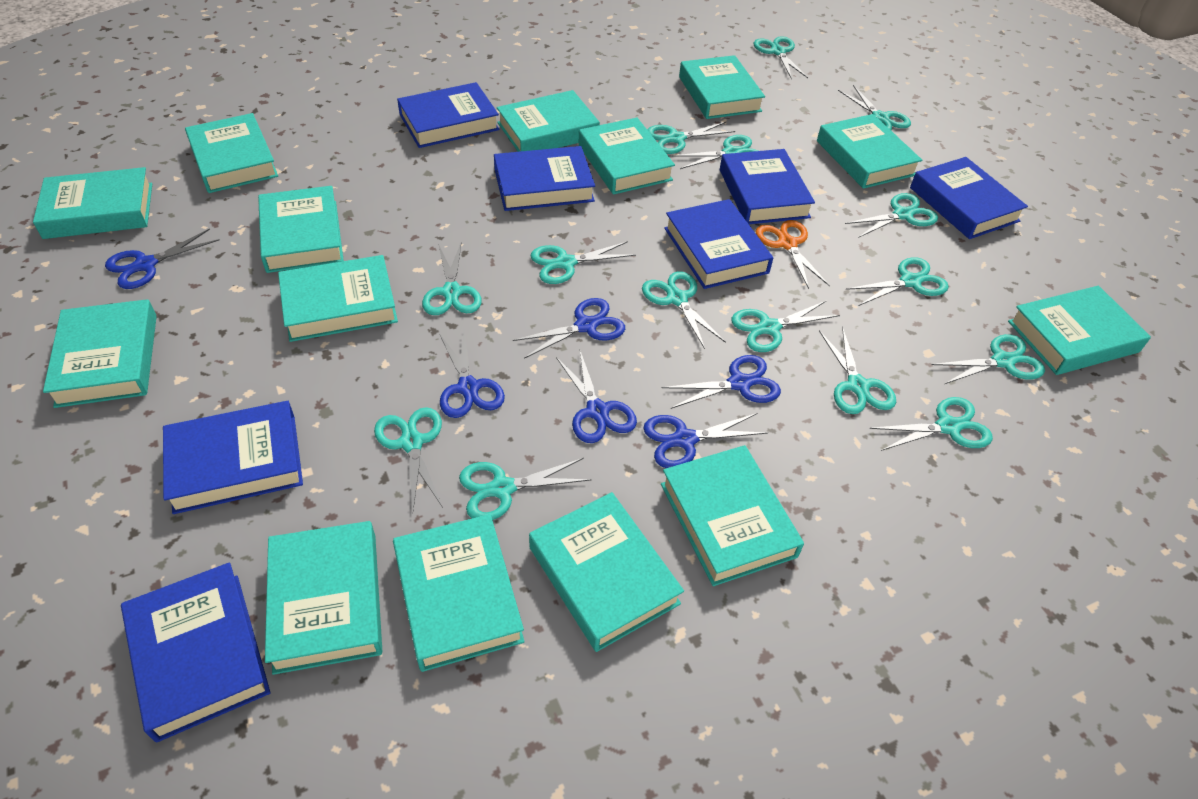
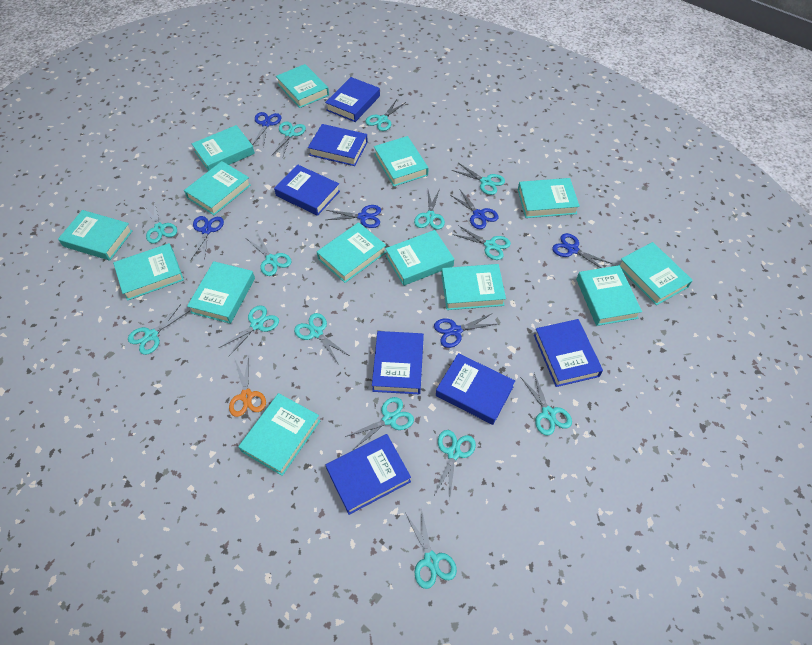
turquoise scissors: 15 -> 14

